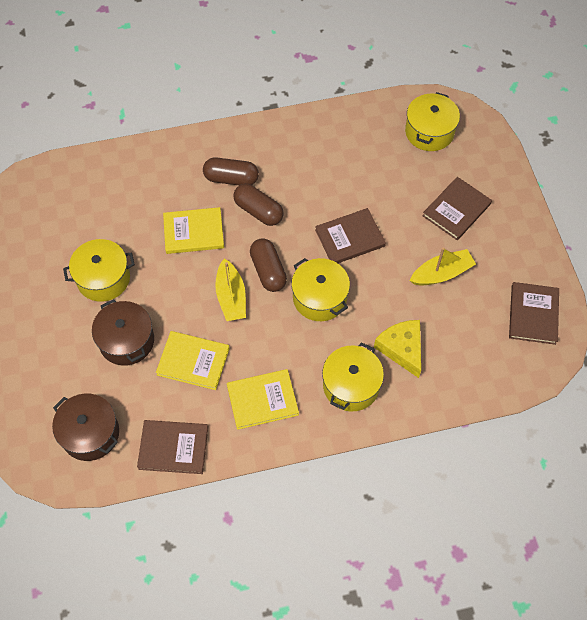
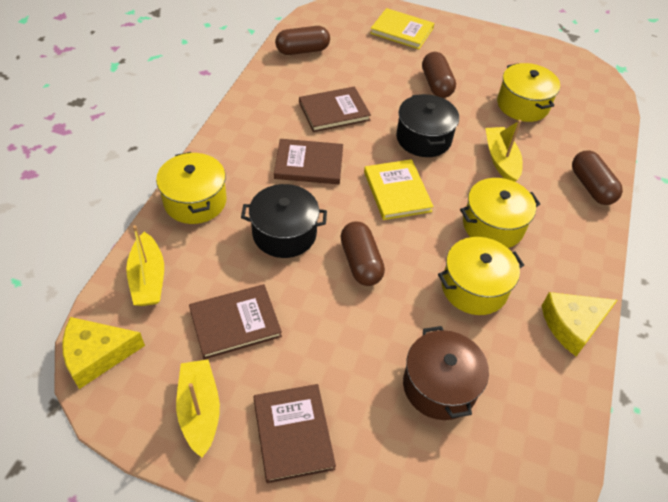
black pot: 0 -> 2
brown capsule: 3 -> 4
brown pot: 2 -> 1
yellow boat: 2 -> 3
yellow book: 3 -> 2
yellow cheese: 1 -> 2

